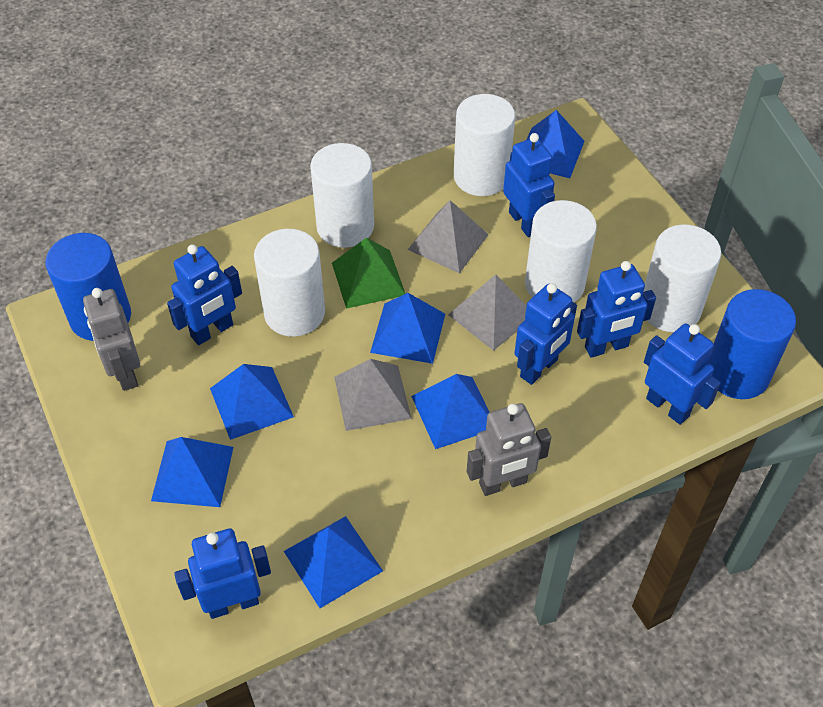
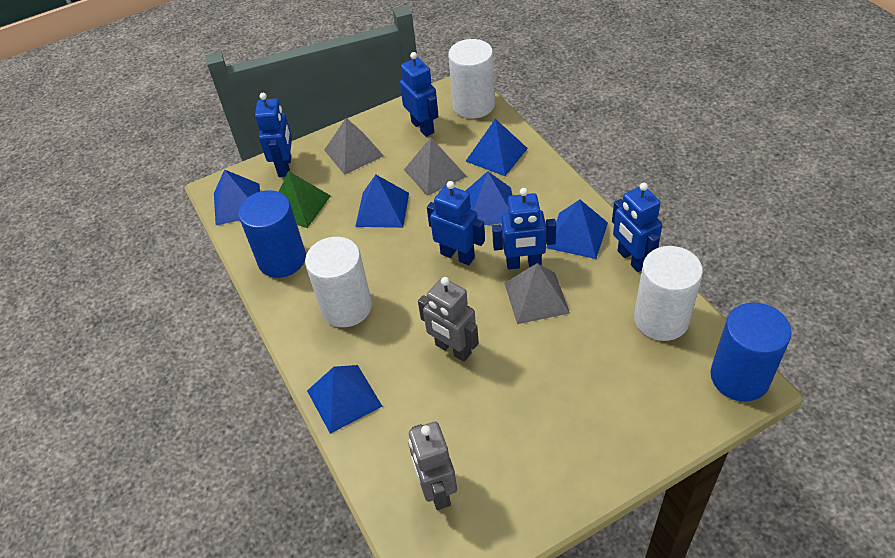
blue robot: 6 -> 5
white cylinder: 5 -> 3

